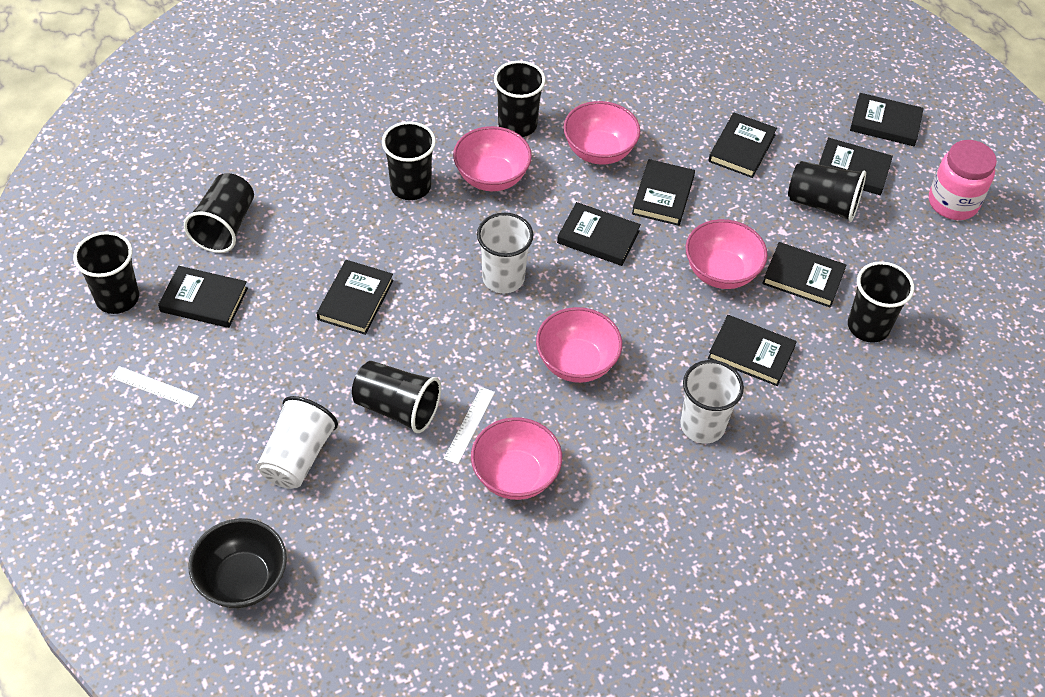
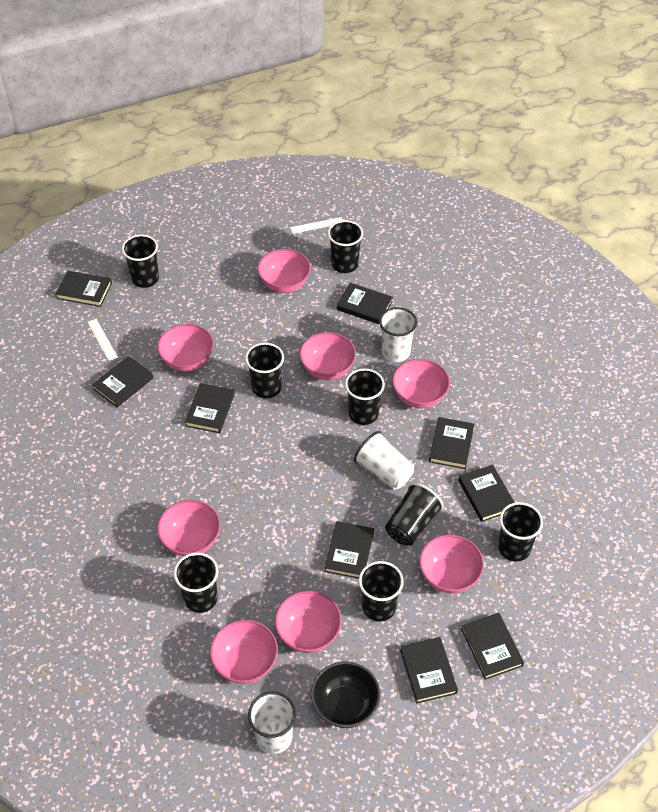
black cup: 7 -> 8
pink bowl: 5 -> 8
pink jar: 1 -> 0

